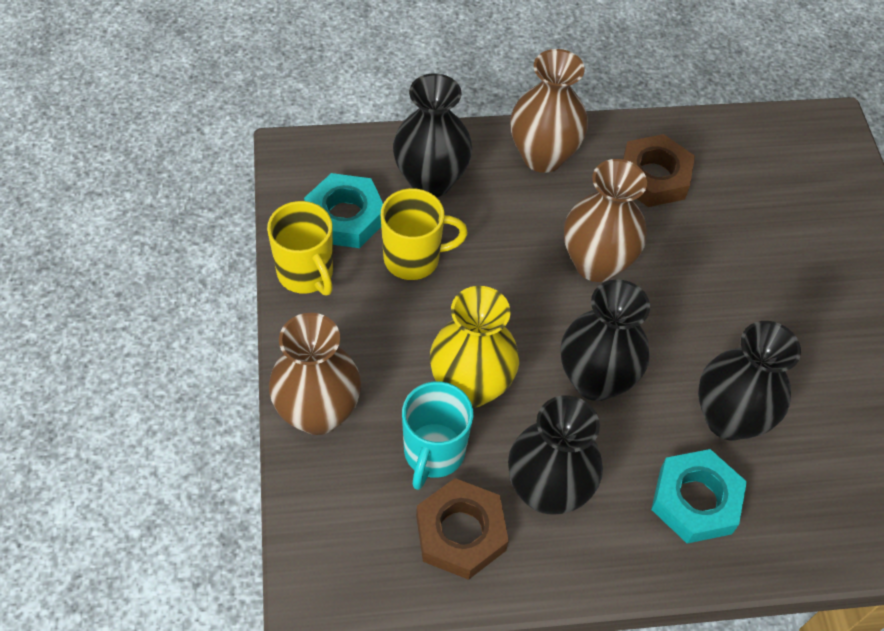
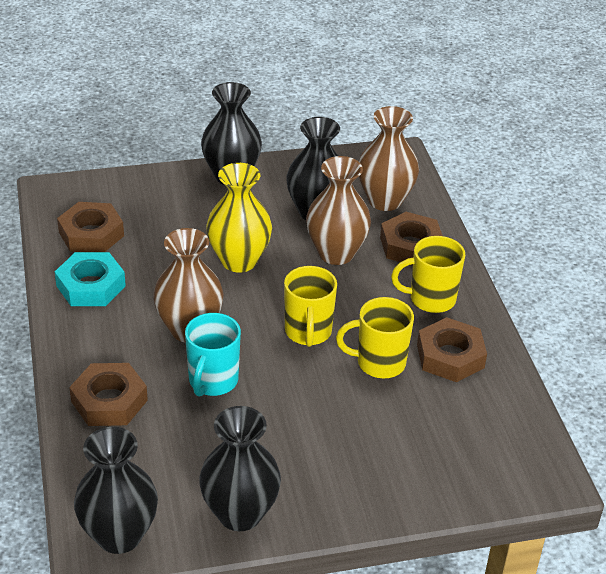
brown nut: 2 -> 4
turquoise nut: 2 -> 1
yellow mug: 2 -> 3

